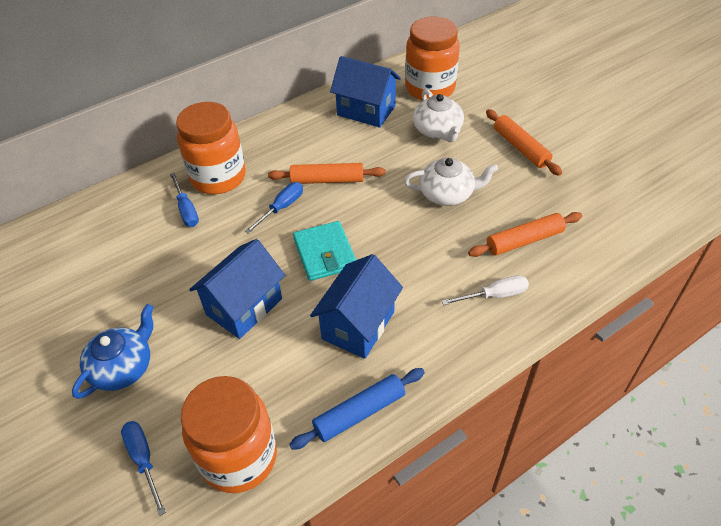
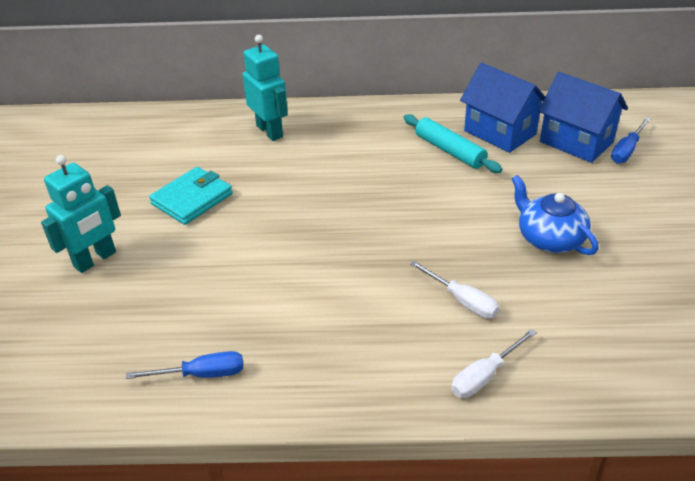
blue house: 3 -> 2
blue rolling pin: 1 -> 0
blue screwdriver: 3 -> 2
orange jar: 3 -> 0
orange rolling pin: 3 -> 0
turquoise robot: 0 -> 2
turquoise rolling pin: 0 -> 1
white screwdriver: 1 -> 2
white teapot: 2 -> 0

